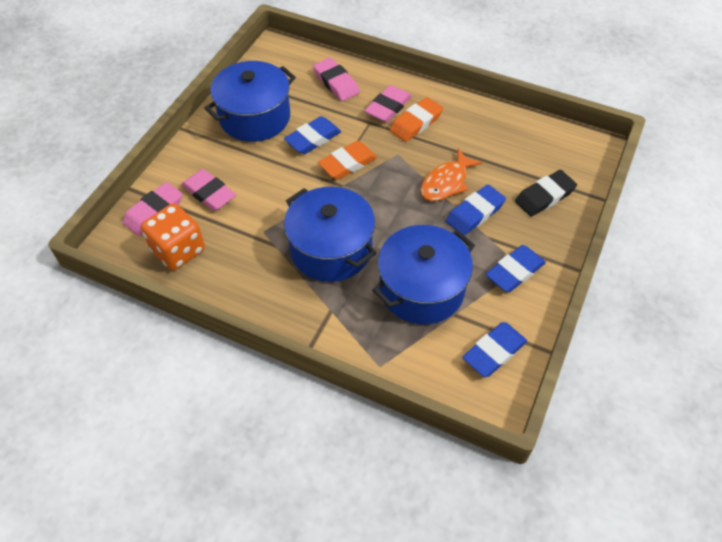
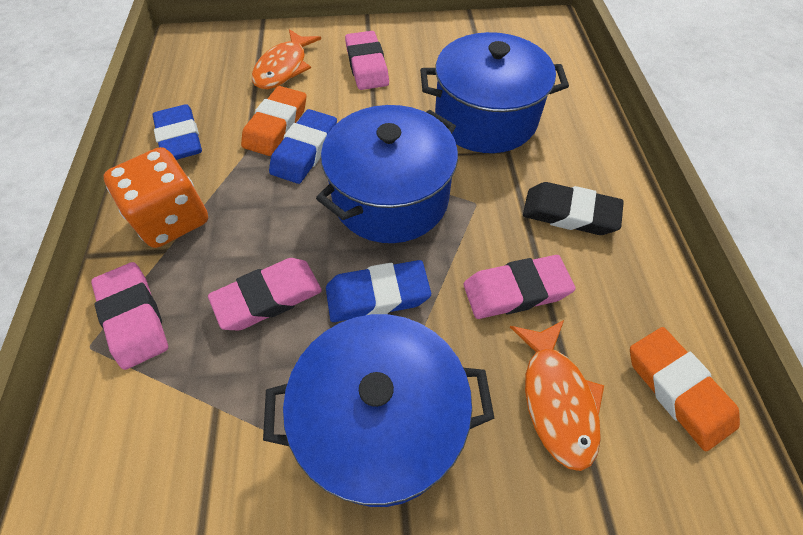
blue eraser: 4 -> 3
orange fish: 1 -> 2

